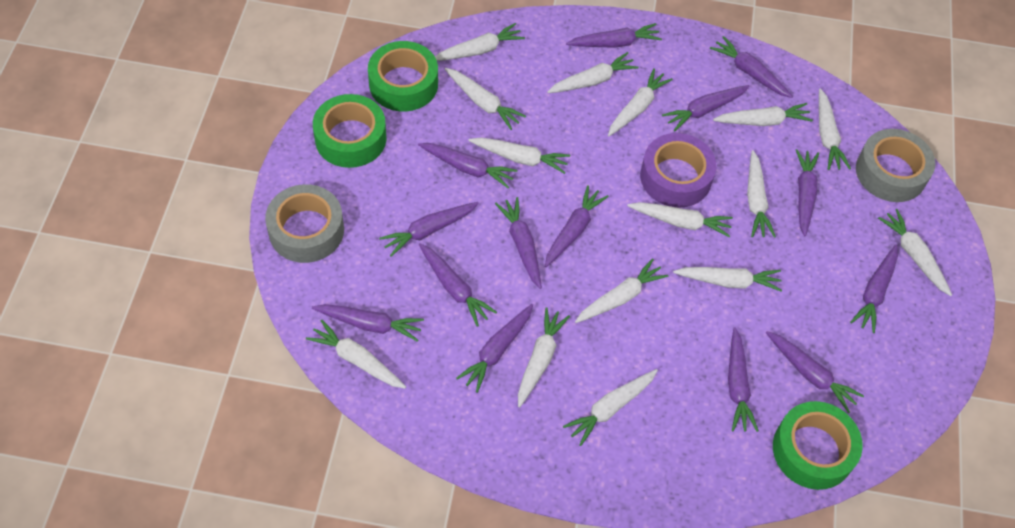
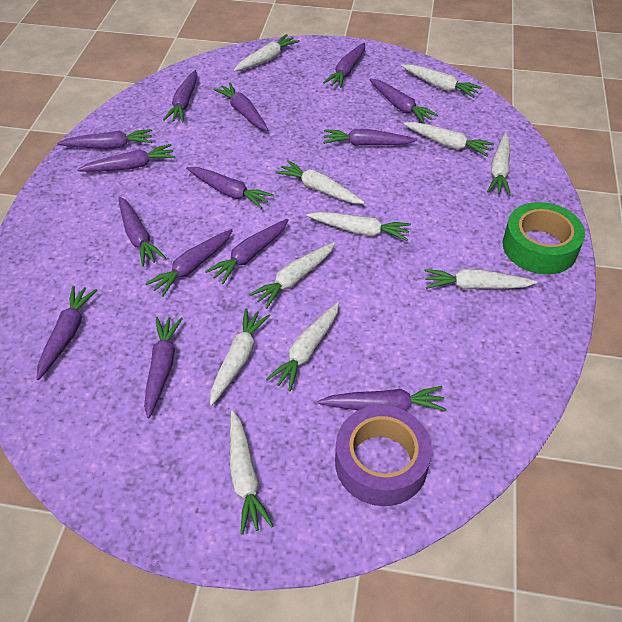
green tape: 3 -> 1
grey tape: 2 -> 0
white carrot: 15 -> 11

